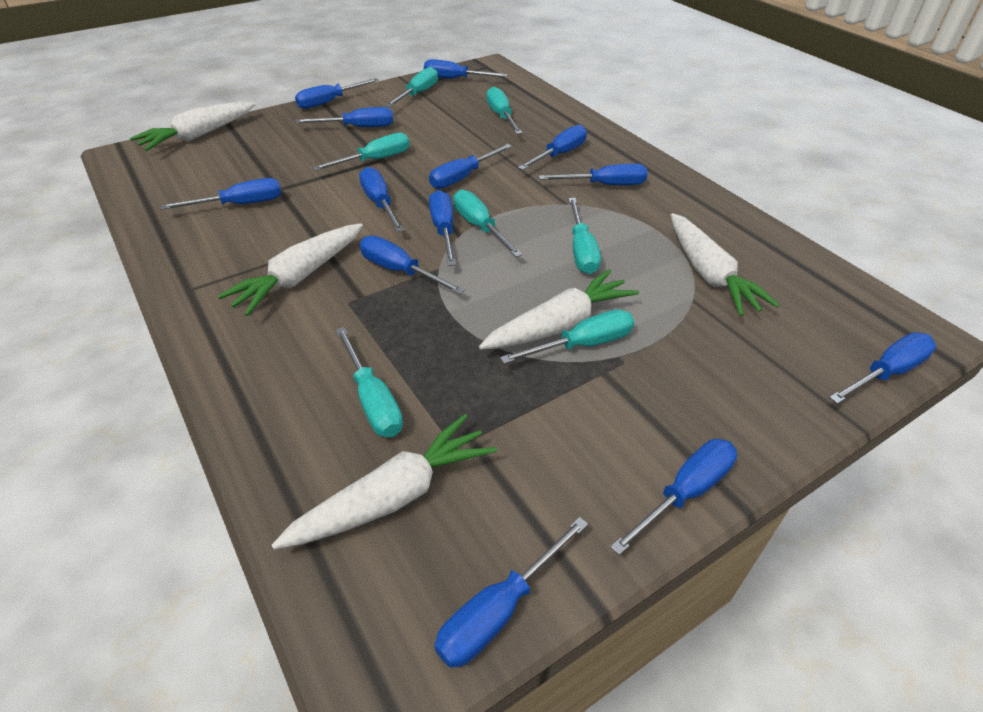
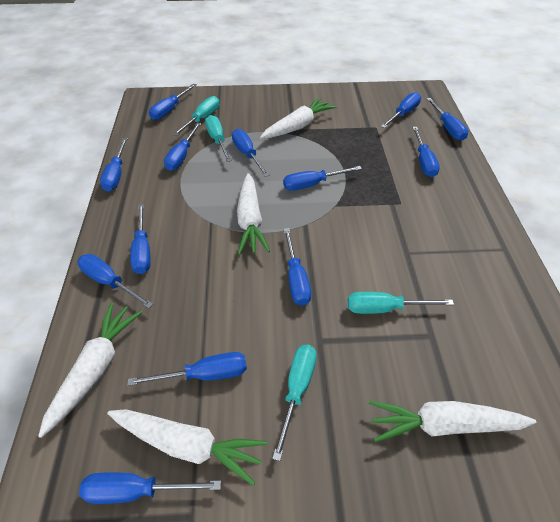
turquoise screwdriver: 7 -> 4

